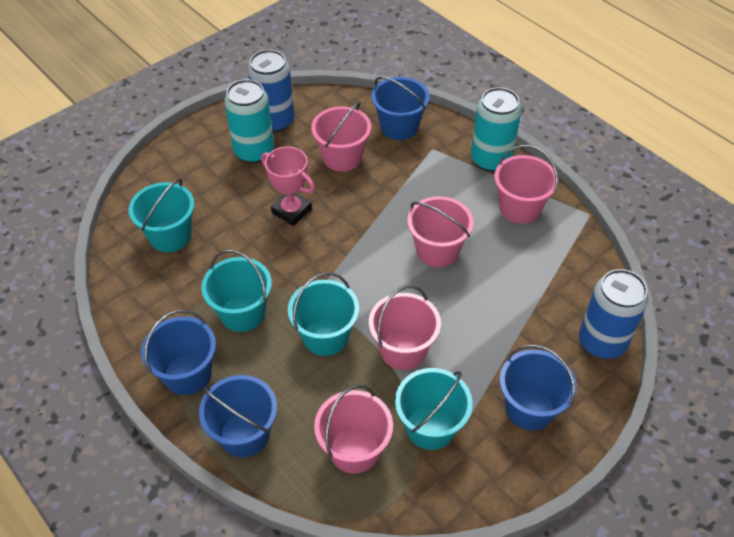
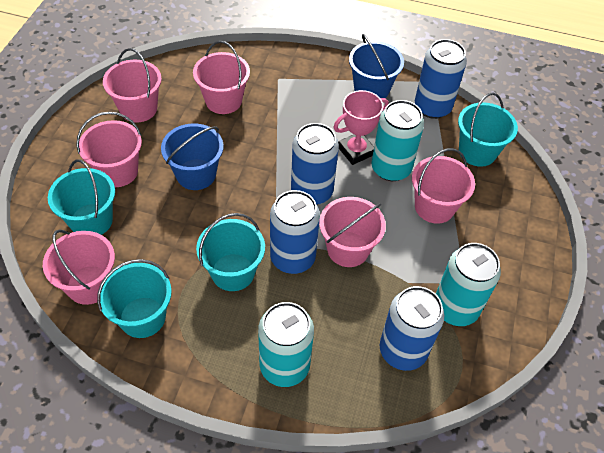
blue bucket: 4 -> 2
blue can: 2 -> 4
pink bucket: 5 -> 6
turquoise can: 2 -> 3

